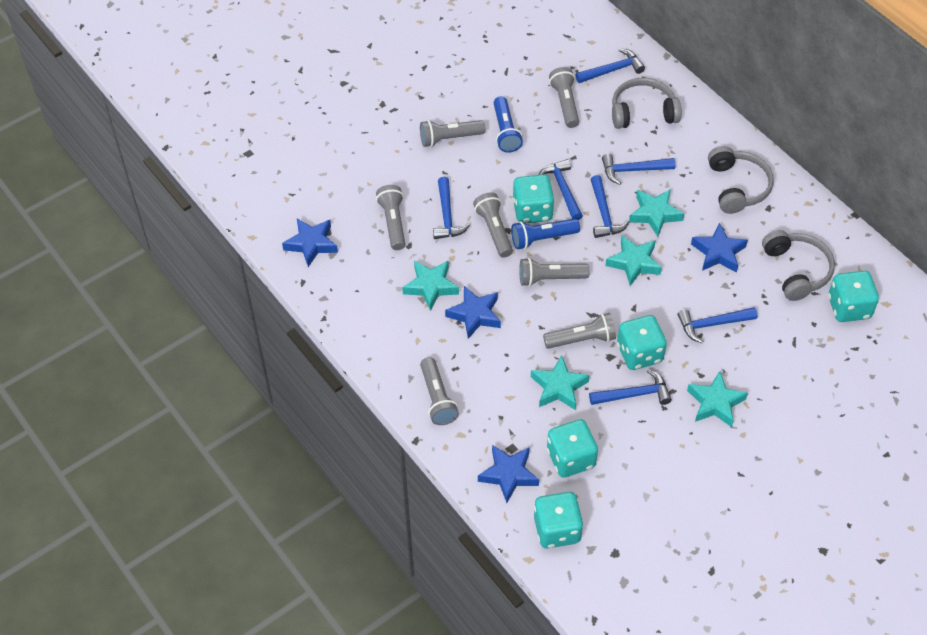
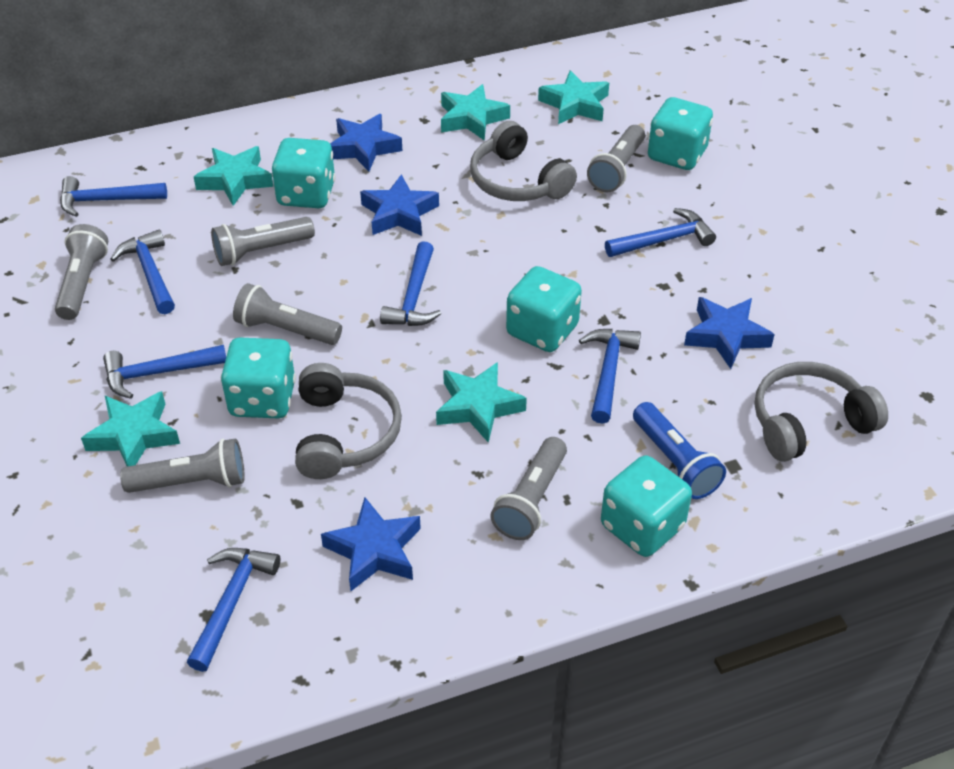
blue flashlight: 2 -> 1
grey flashlight: 7 -> 6

